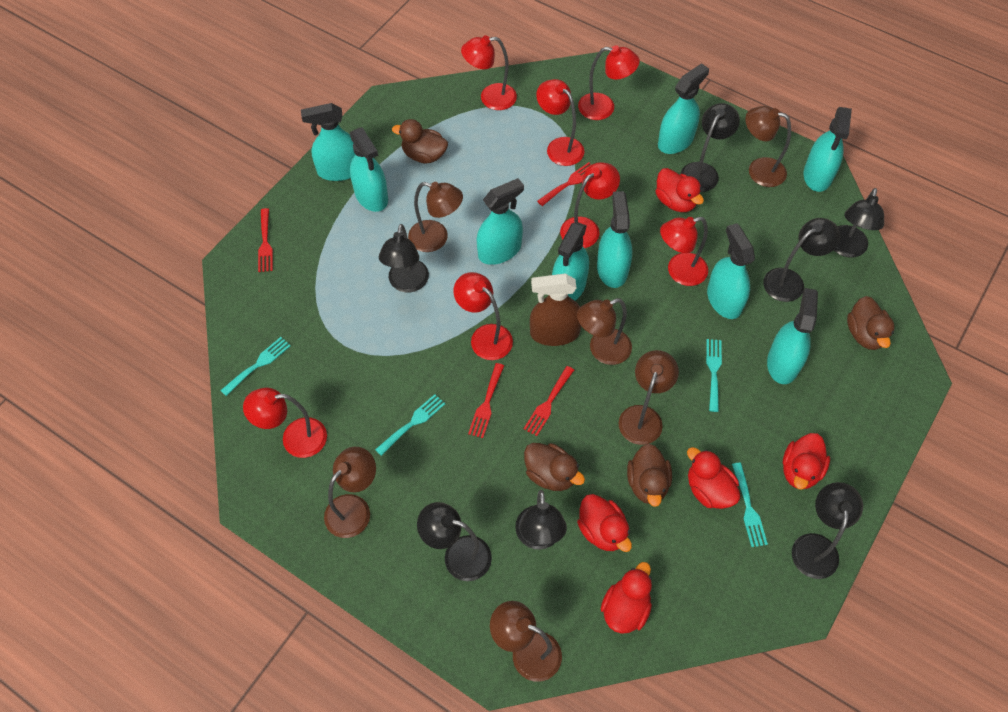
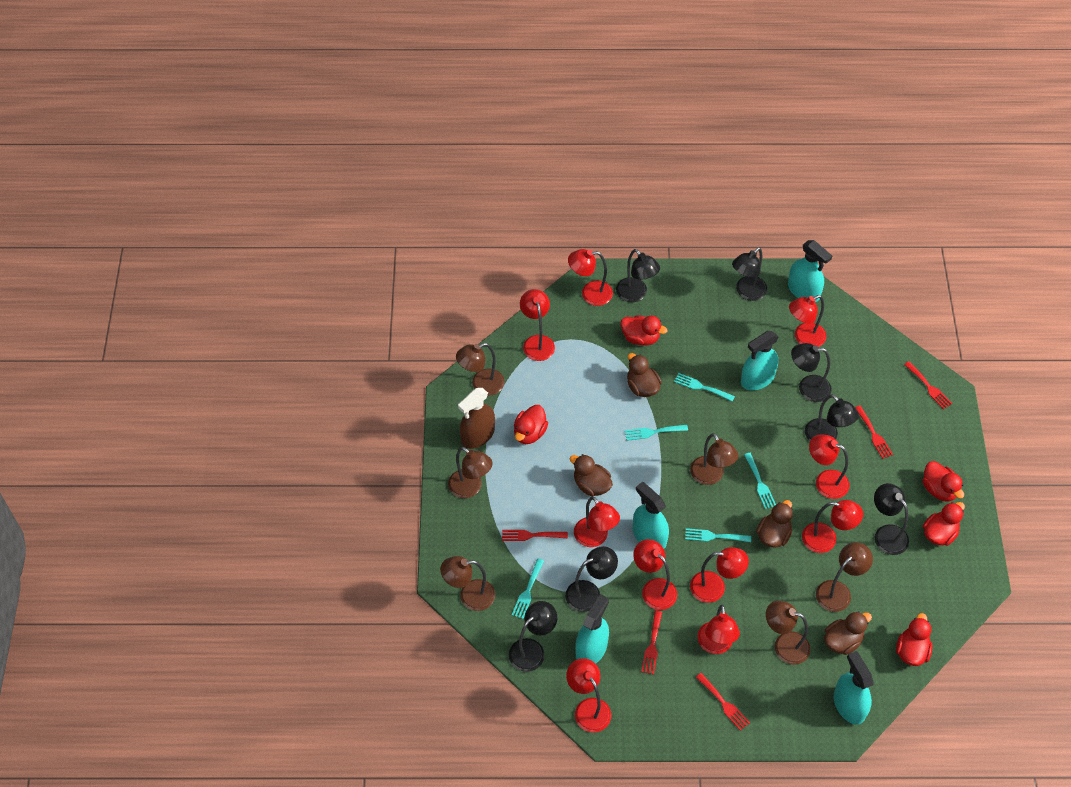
red fork: 4 -> 5
red lamp: 7 -> 10
turquoise fork: 4 -> 5
turquoise spray bottle: 9 -> 5

